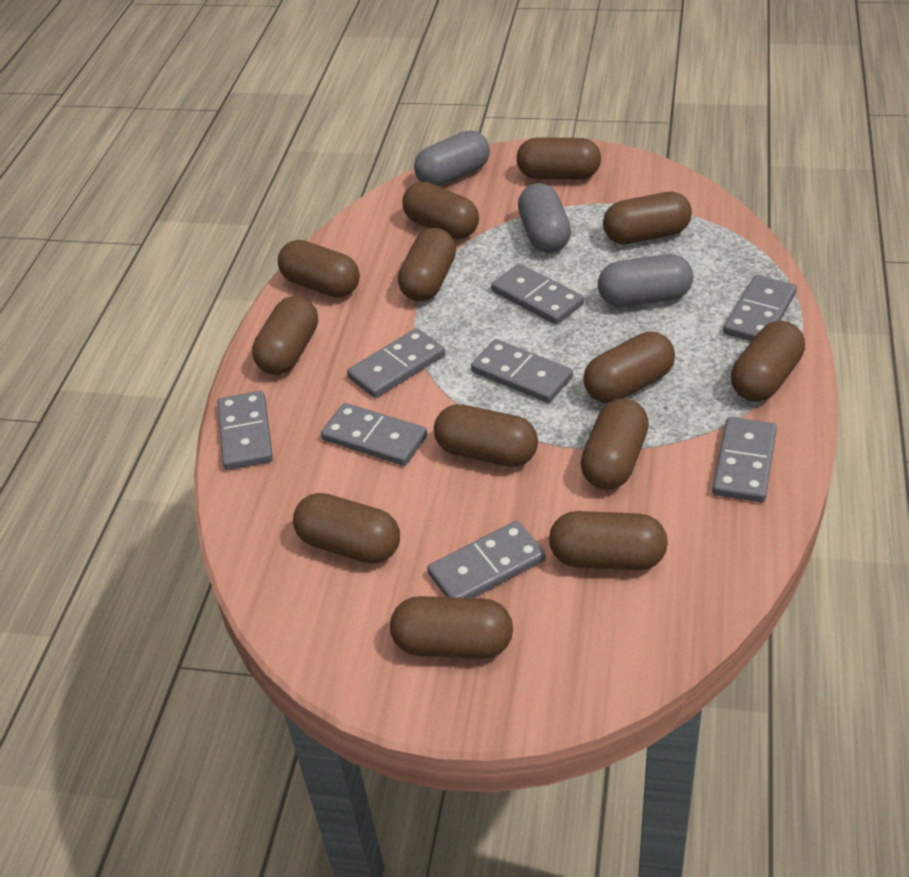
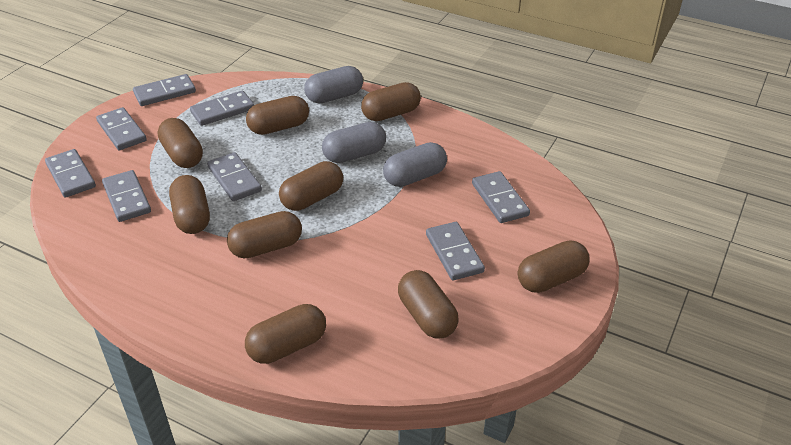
brown capsule: 13 -> 9

